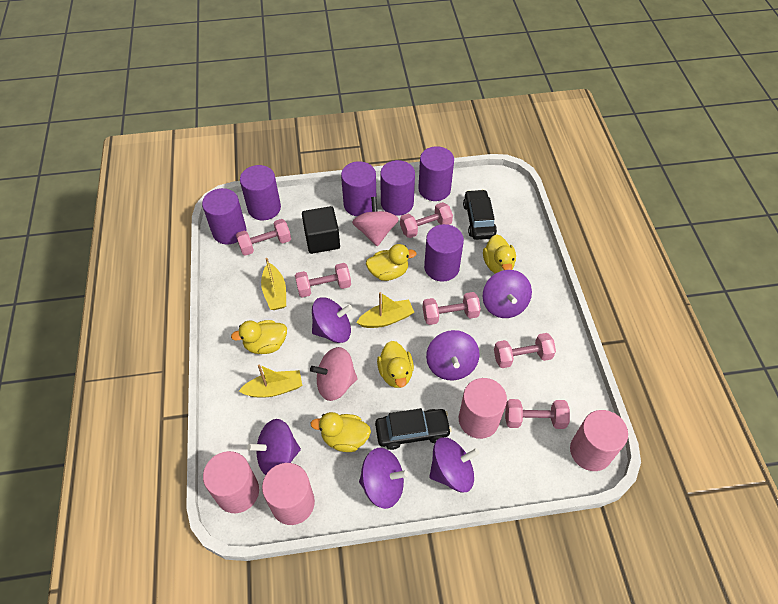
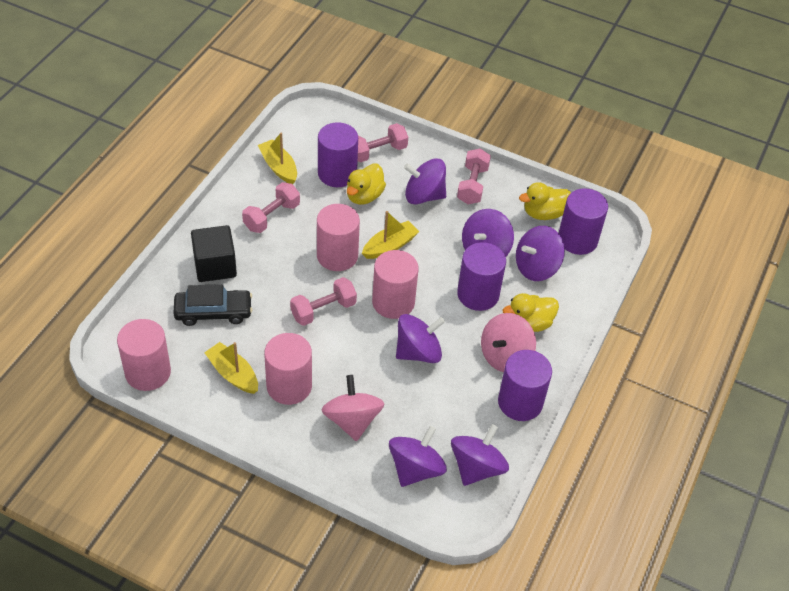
black car: 2 -> 1
pink dumbbell: 6 -> 4
purple cylinder: 6 -> 4
yellow duck: 5 -> 3

